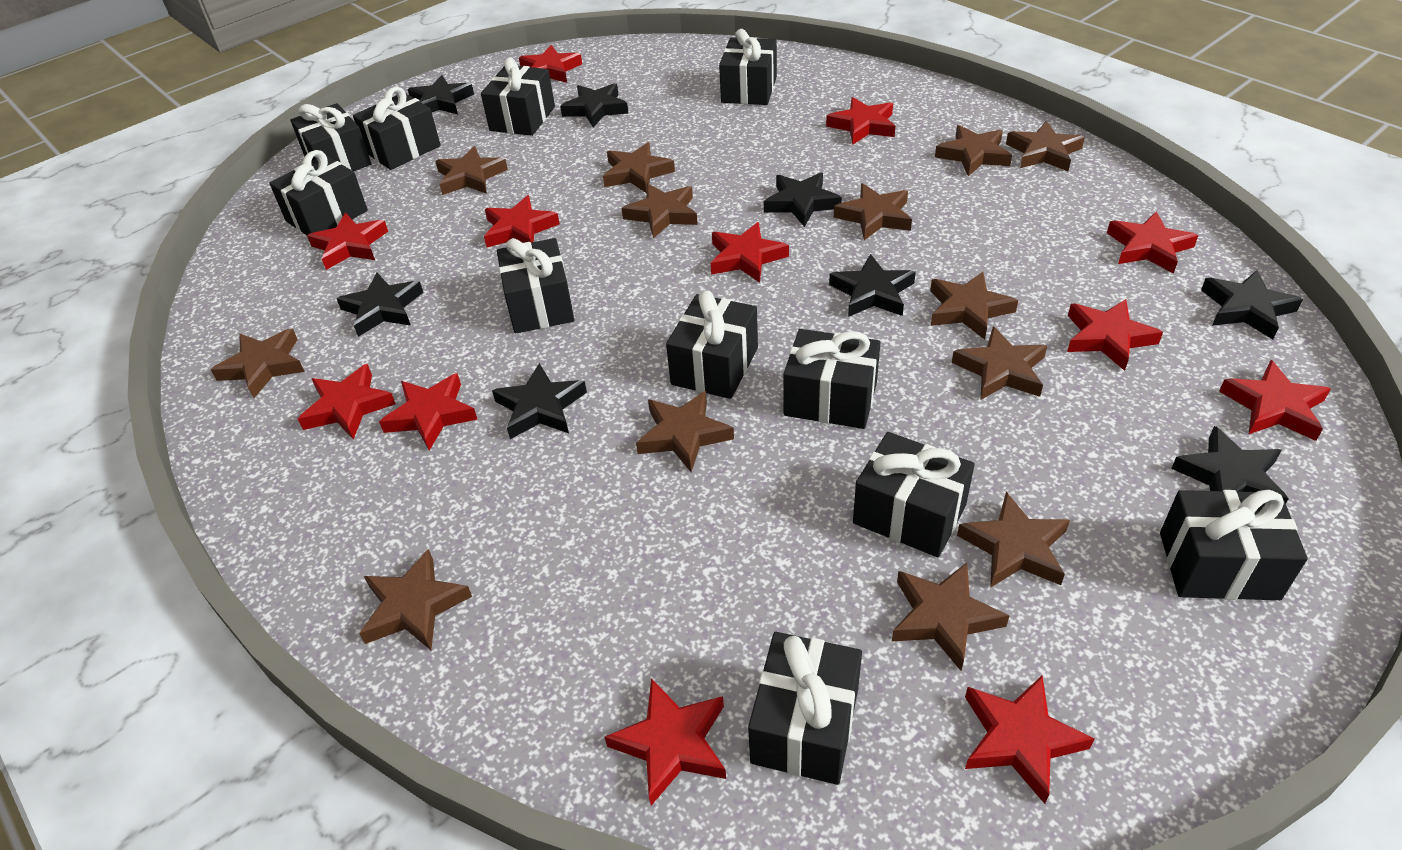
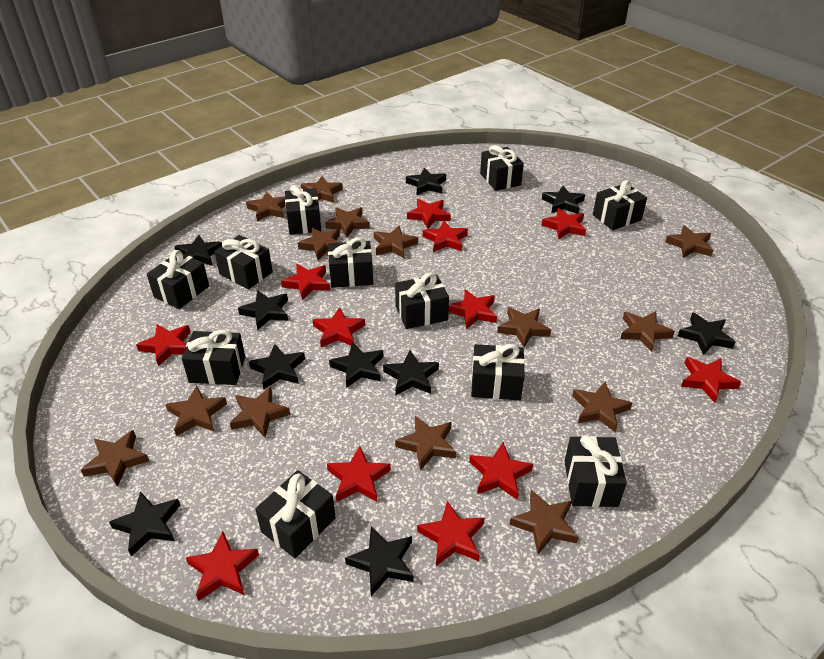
black star: 8 -> 10
brown star: 13 -> 14

